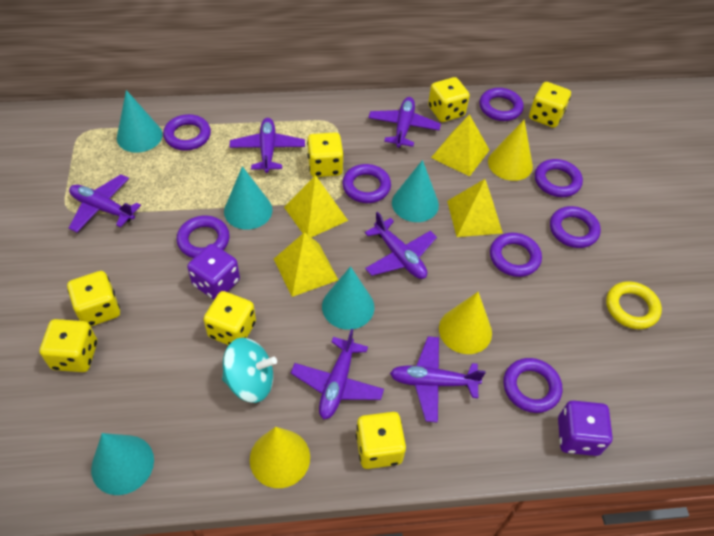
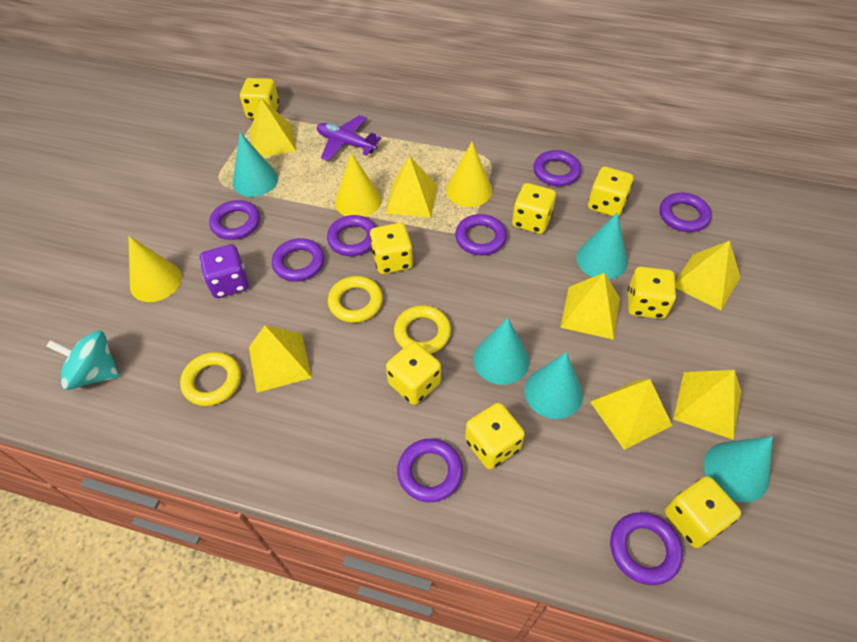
purple dice: 2 -> 1
purple plane: 6 -> 1
yellow dice: 7 -> 8
yellow pyramid: 4 -> 7
yellow ring: 1 -> 3

